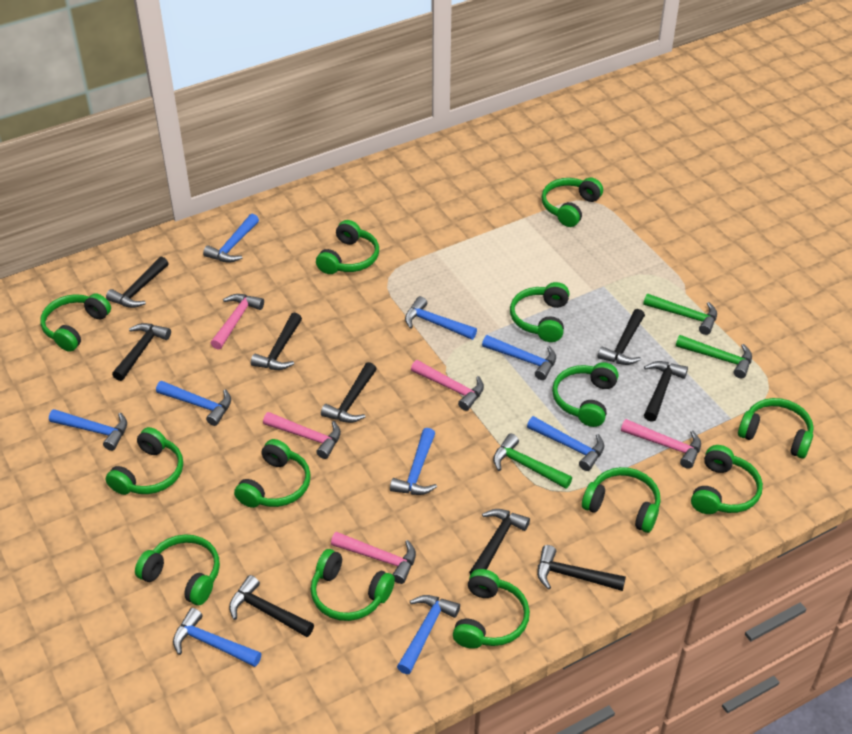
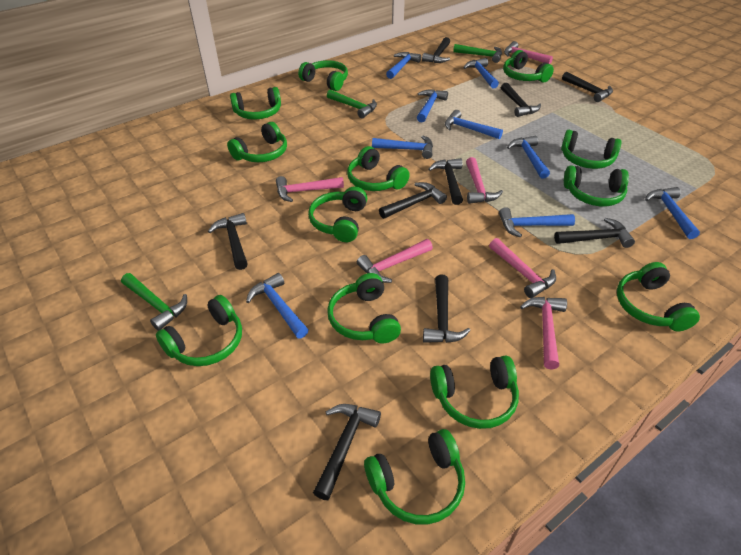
pink hammer: 5 -> 6

